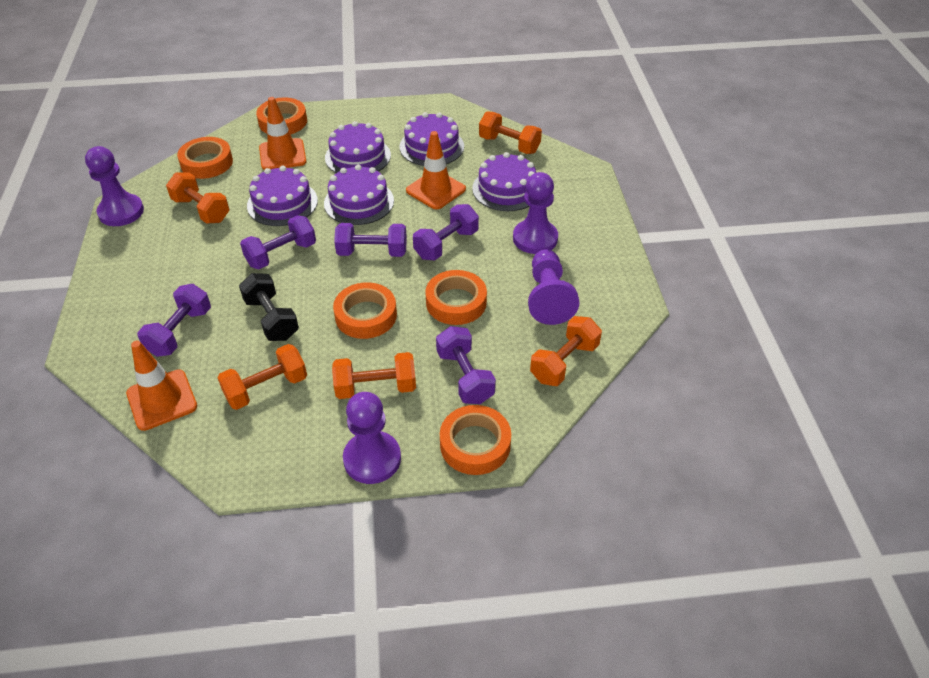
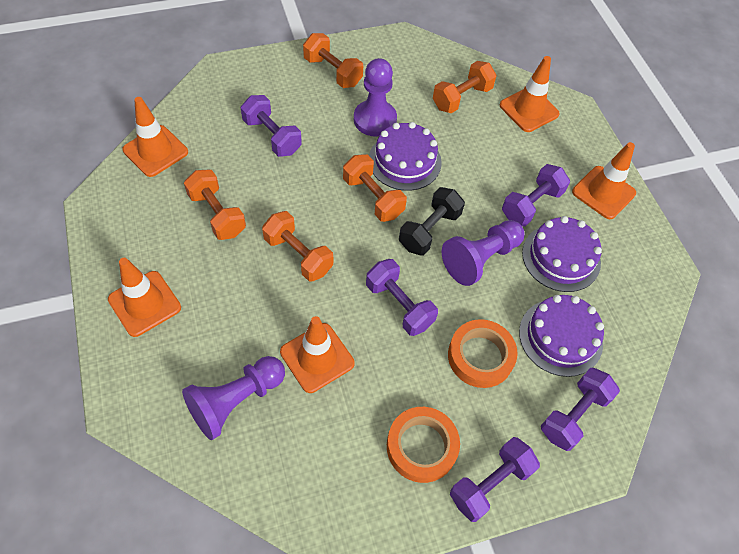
orange tape: 5 -> 2
orange traffic cone: 3 -> 5
purple cake: 5 -> 3
purple pawn: 4 -> 3

